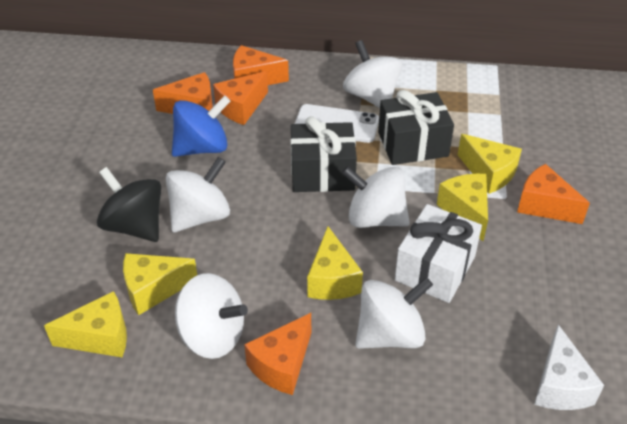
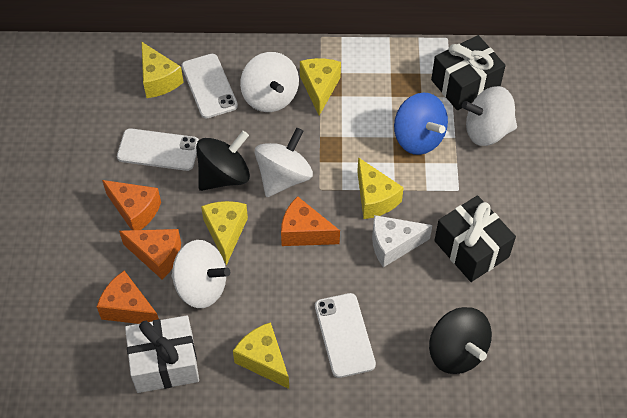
black spinning top: 1 -> 2
orange cheese: 5 -> 4
white phone: 1 -> 3
white spinning top: 5 -> 4

